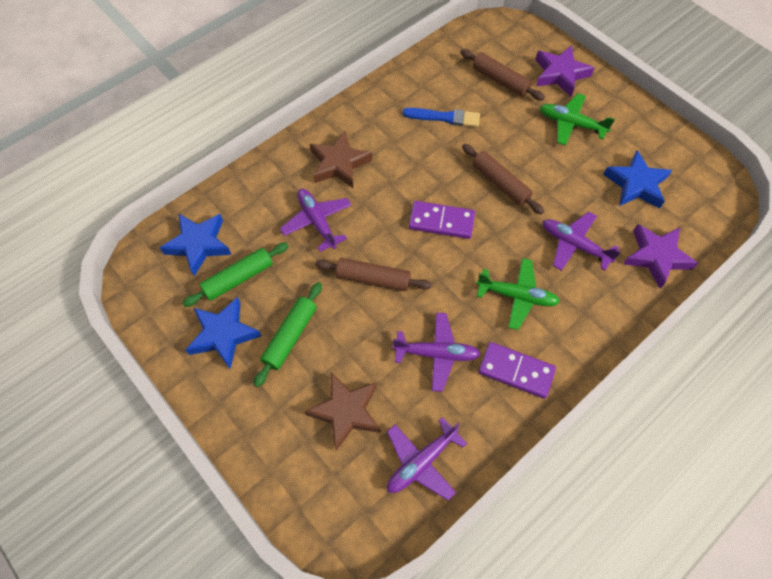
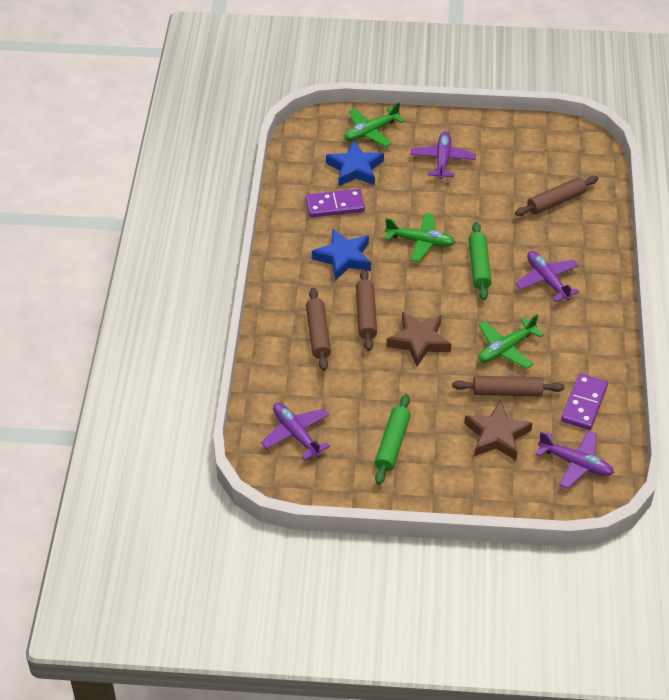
blue brush: 1 -> 0
blue star: 3 -> 2
brown rolling pin: 3 -> 4
green plane: 2 -> 3
purple star: 2 -> 0

